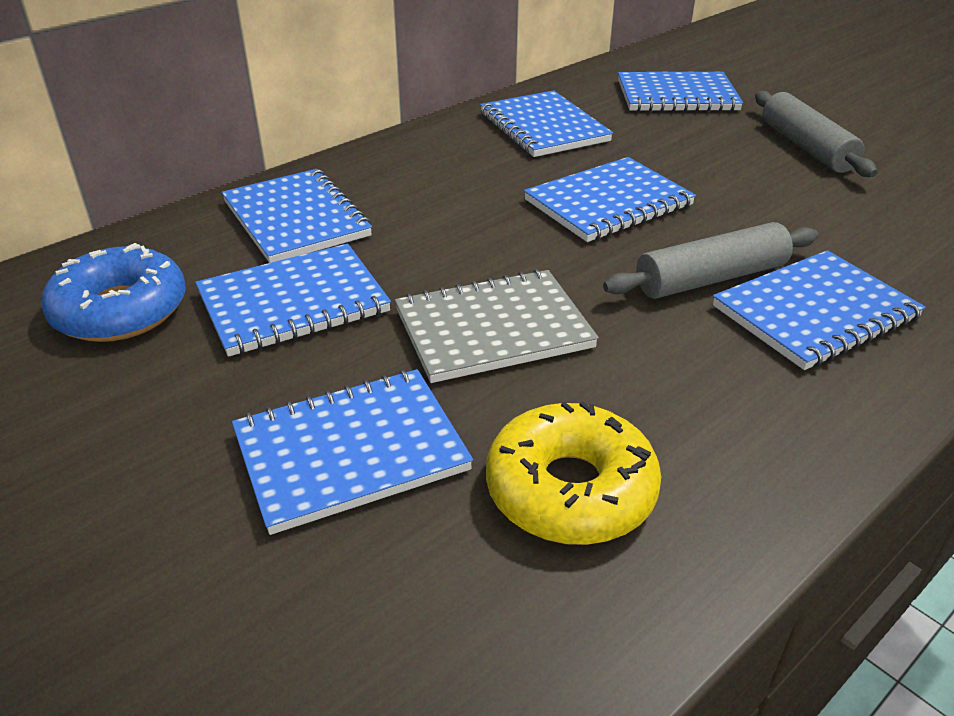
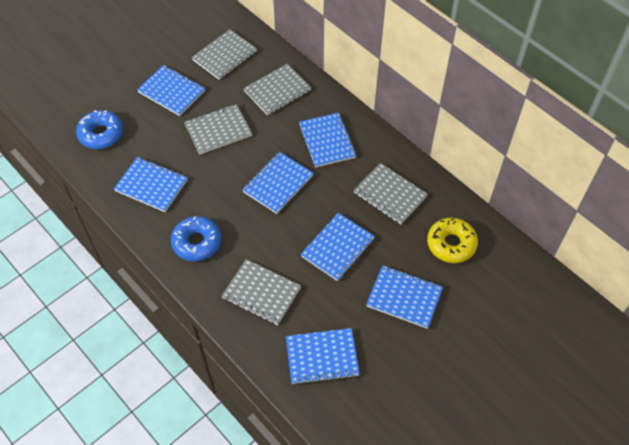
blue donut: 1 -> 2
grey notebook: 1 -> 5
grey rolling pin: 2 -> 0

